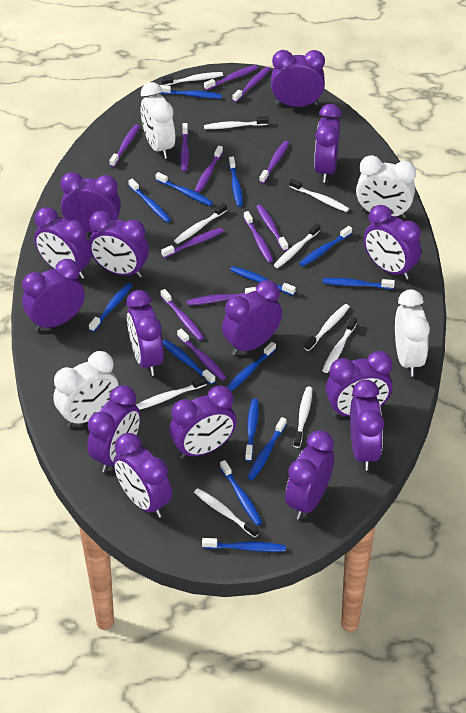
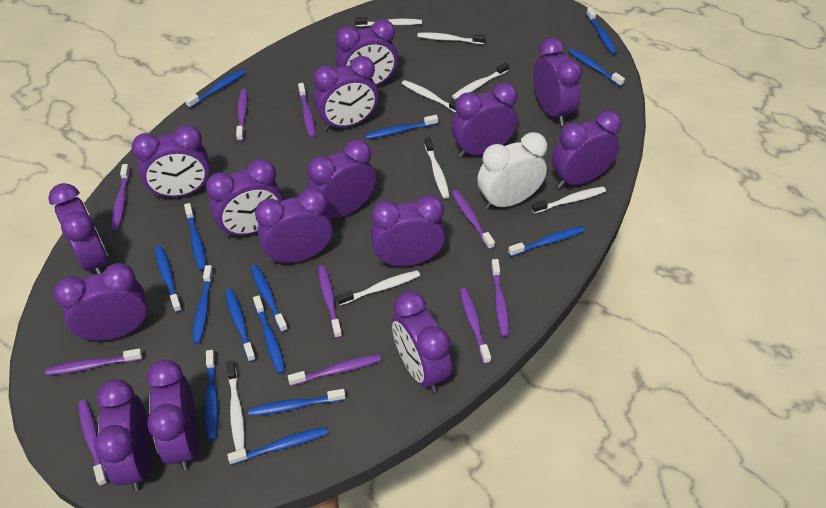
purple toothbrush: 12 -> 10
white clock: 4 -> 1
white toothbrush: 10 -> 8

